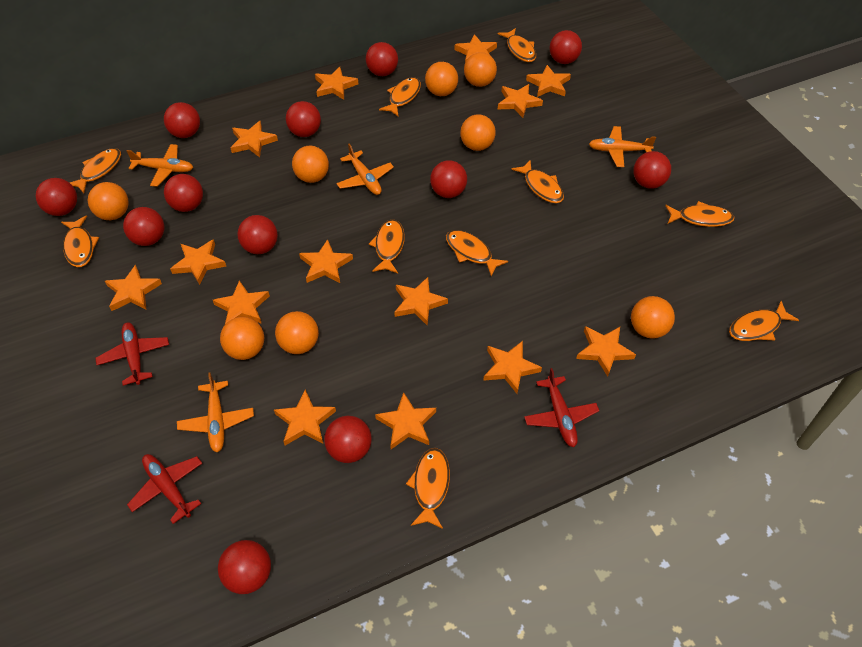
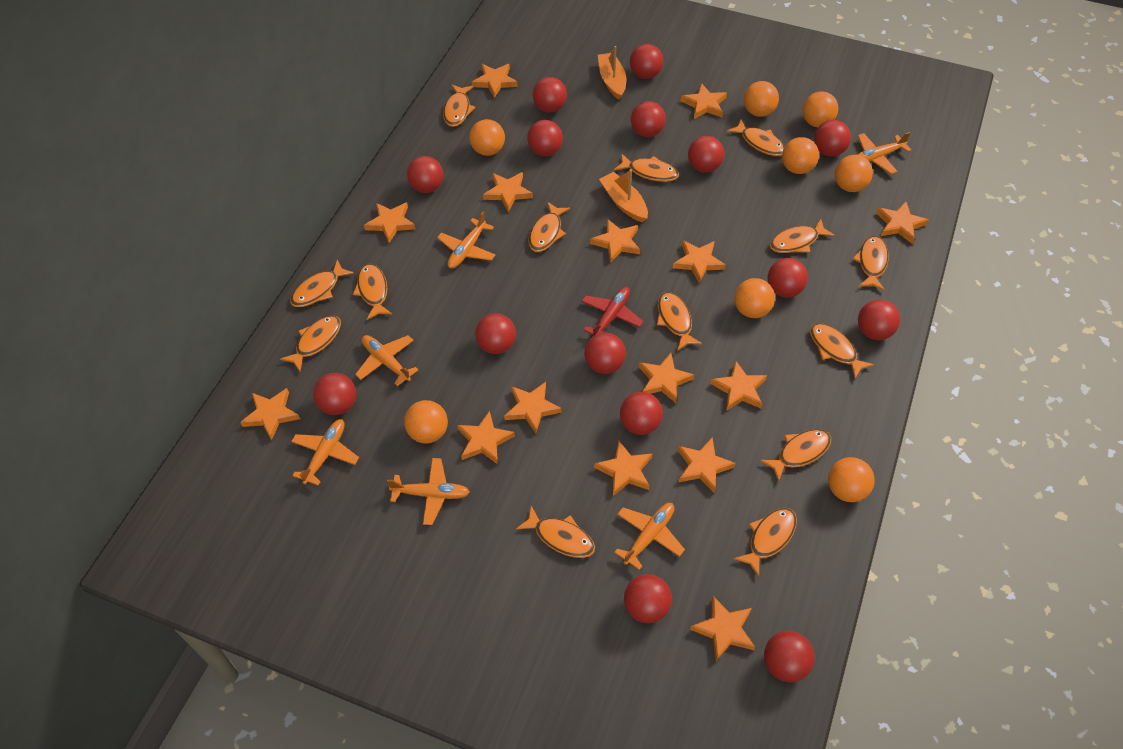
orange boat: 0 -> 2
orange fish: 10 -> 14
orange plane: 4 -> 6
orange star: 14 -> 15
red ball: 12 -> 15
red plane: 3 -> 1

